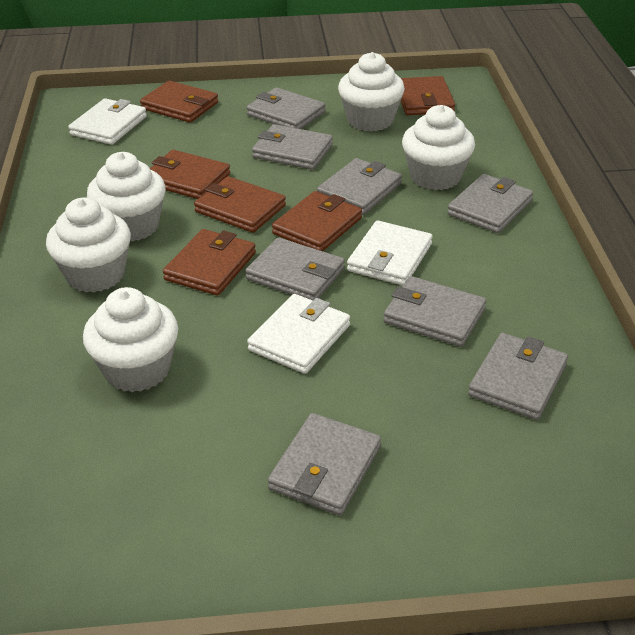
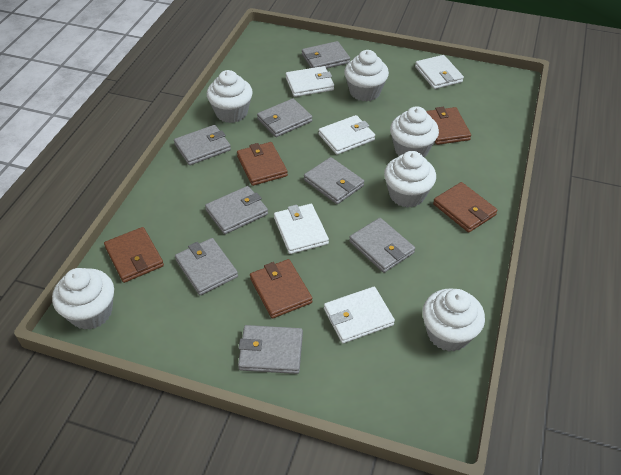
brown wallet: 6 -> 5
white cupcake: 5 -> 6
white wallet: 3 -> 5

